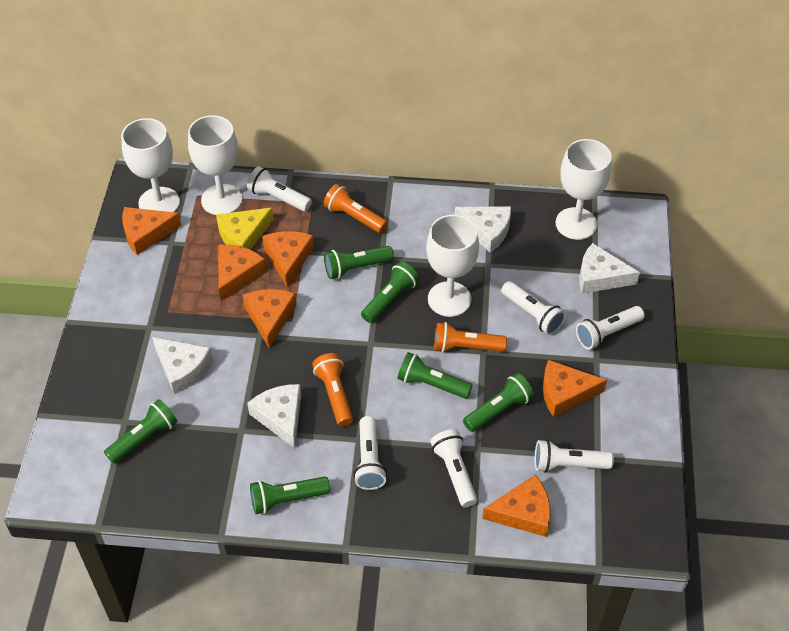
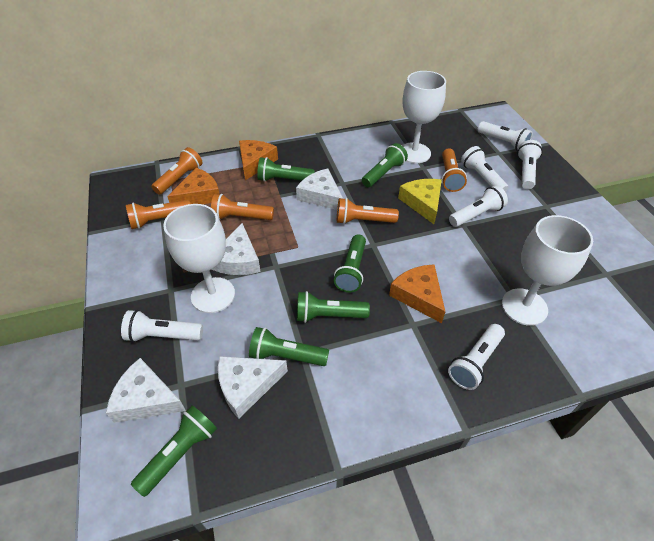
orange cheese: 6 -> 3
orange flashlight: 3 -> 5
white goblet: 4 -> 3

